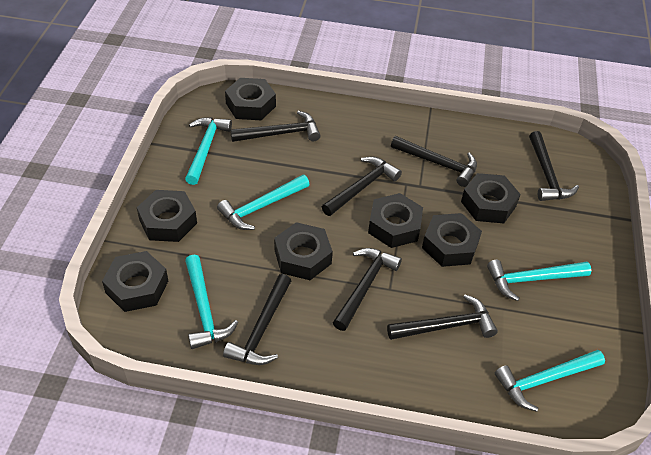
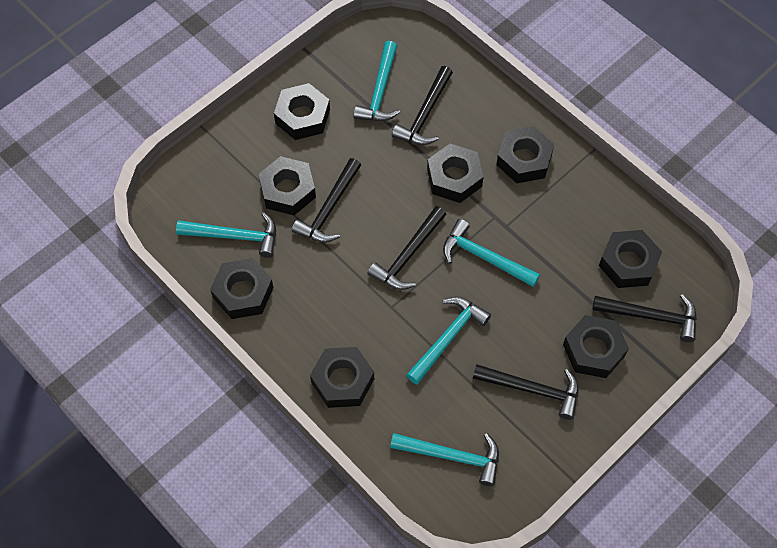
black hammer: 7 -> 5
black nut: 7 -> 8

